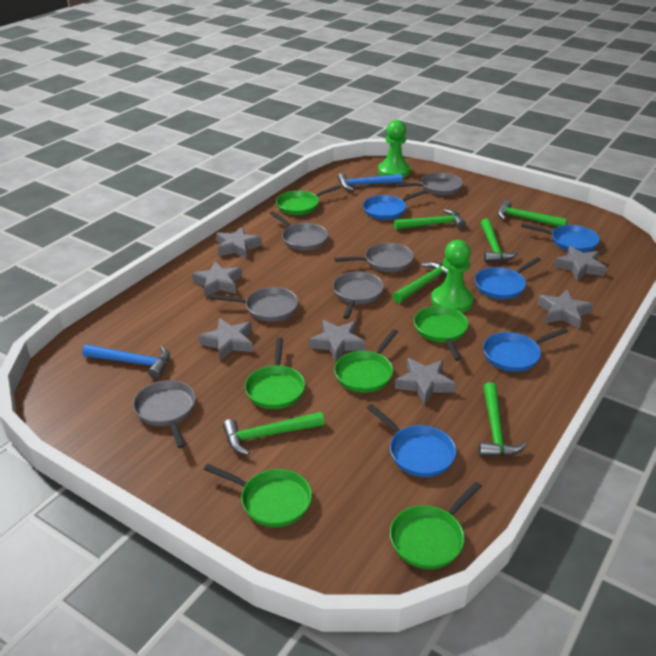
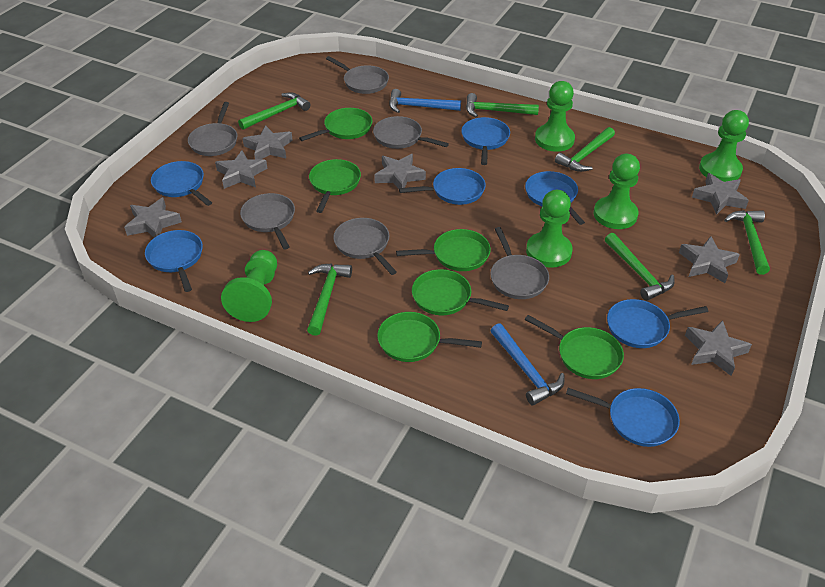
blue pan: 5 -> 7
green pawn: 2 -> 5

